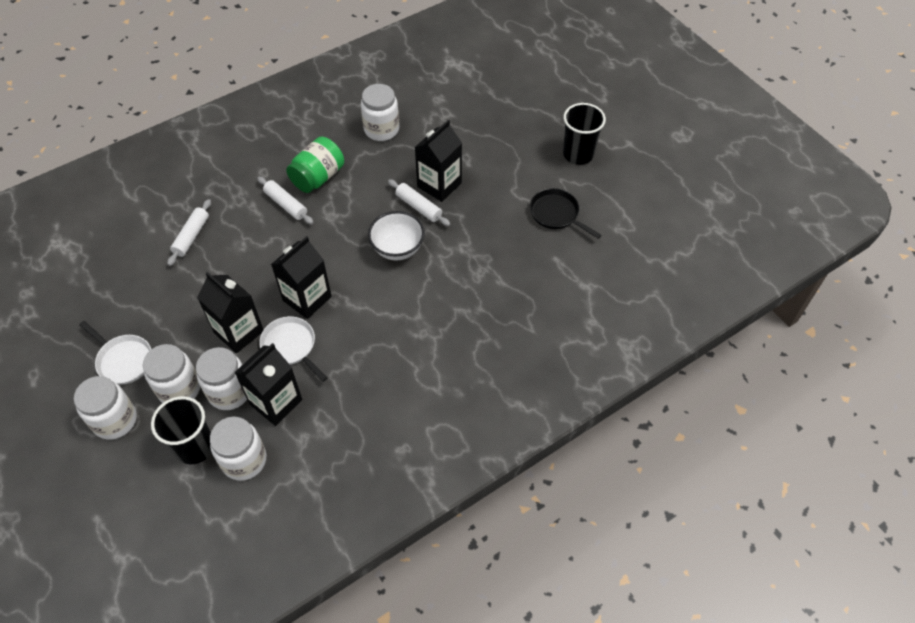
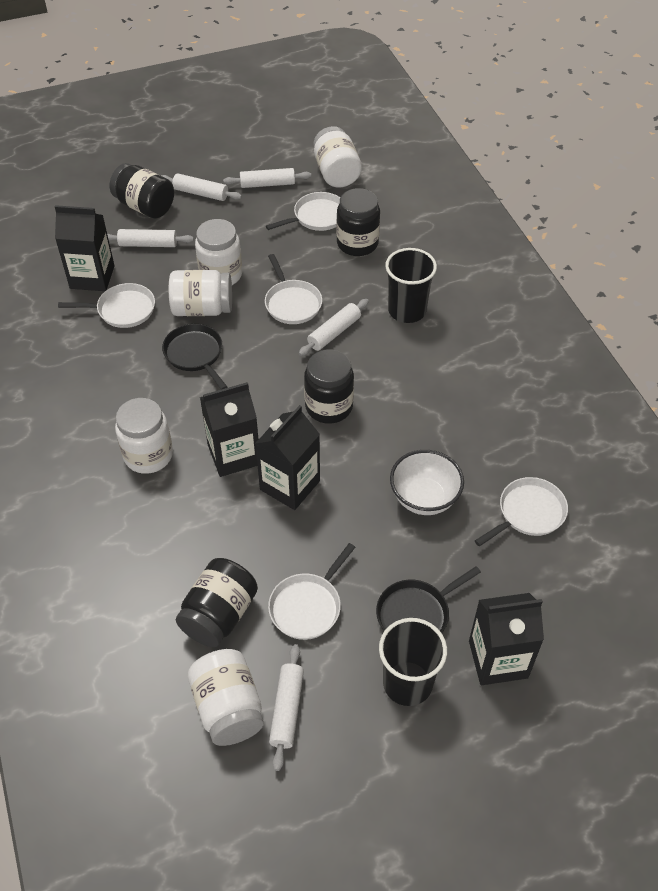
black jar: 0 -> 4
black pan: 1 -> 2
green jar: 1 -> 0
white pan: 2 -> 5
white rolling pin: 3 -> 5

